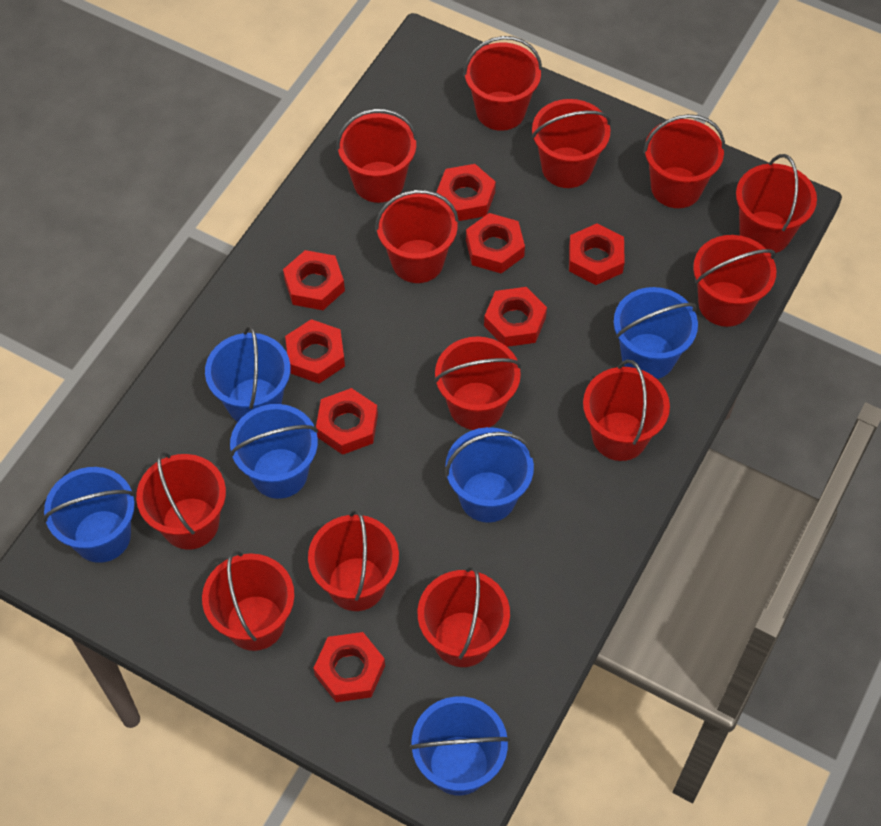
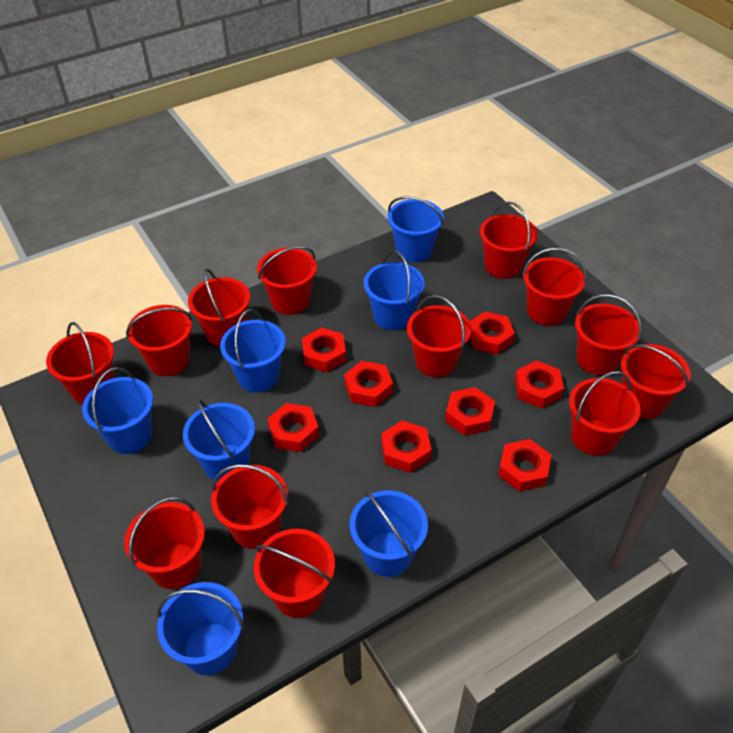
blue bucket: 6 -> 7

